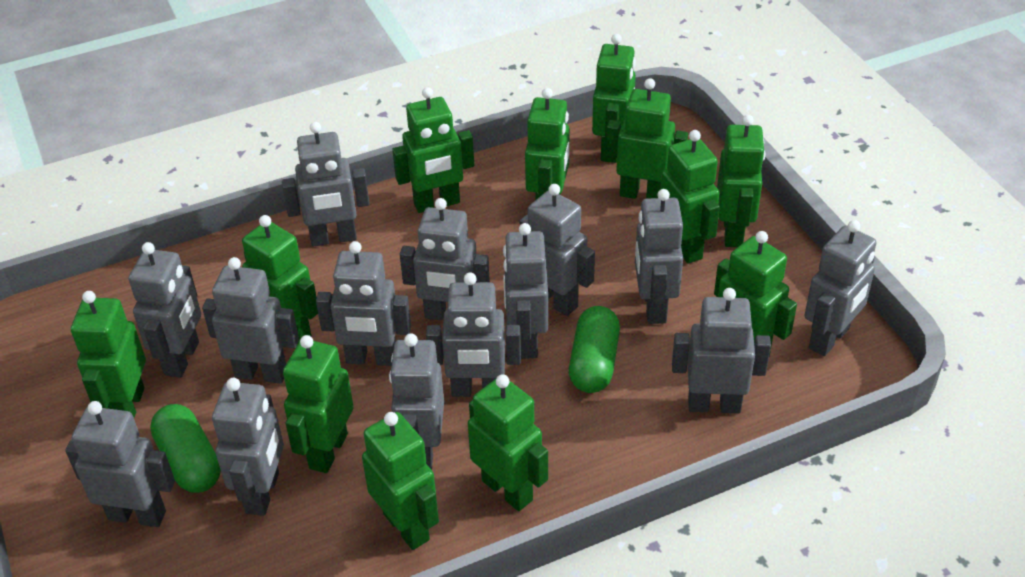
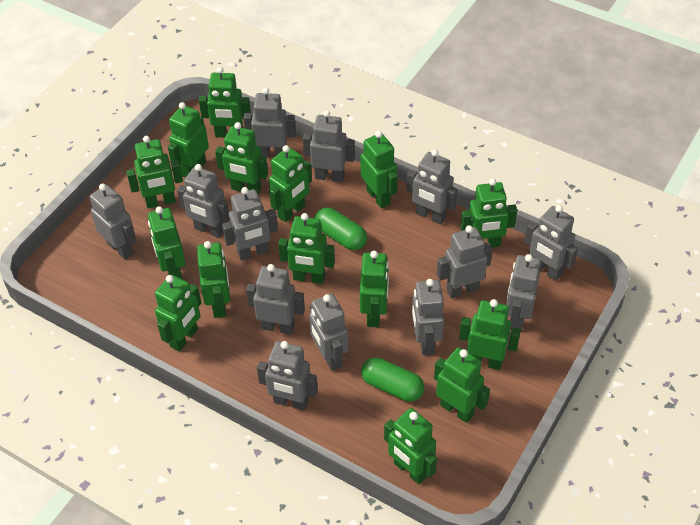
green robot: 12 -> 15
grey robot: 14 -> 13

